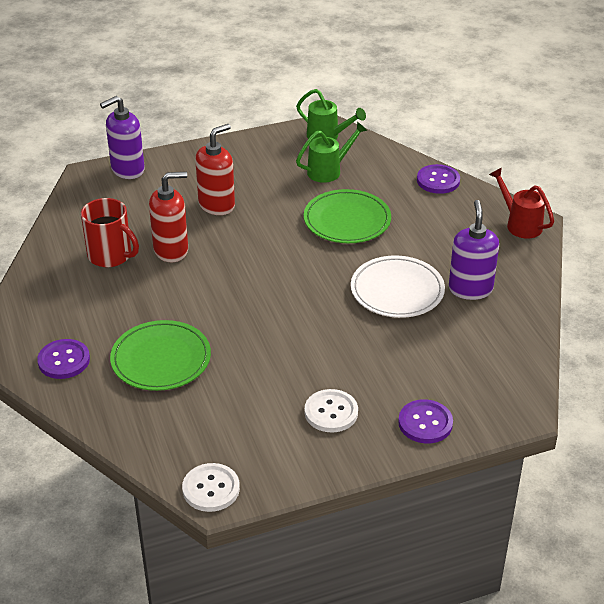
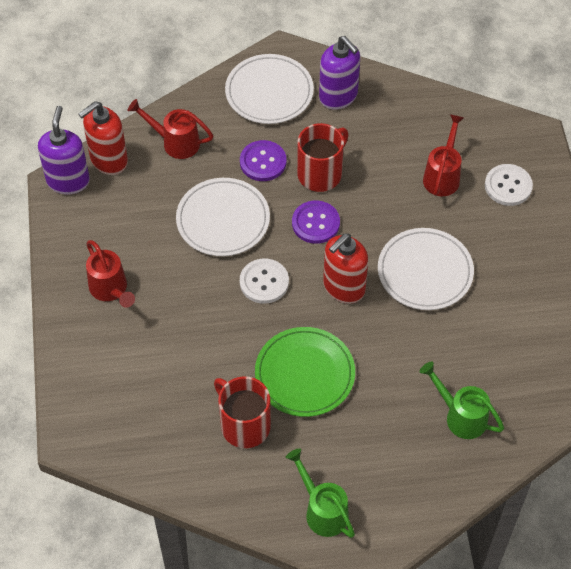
green plate: 2 -> 1
purple button: 3 -> 2
red mug: 1 -> 2
red watering can: 1 -> 3
white plate: 1 -> 3

